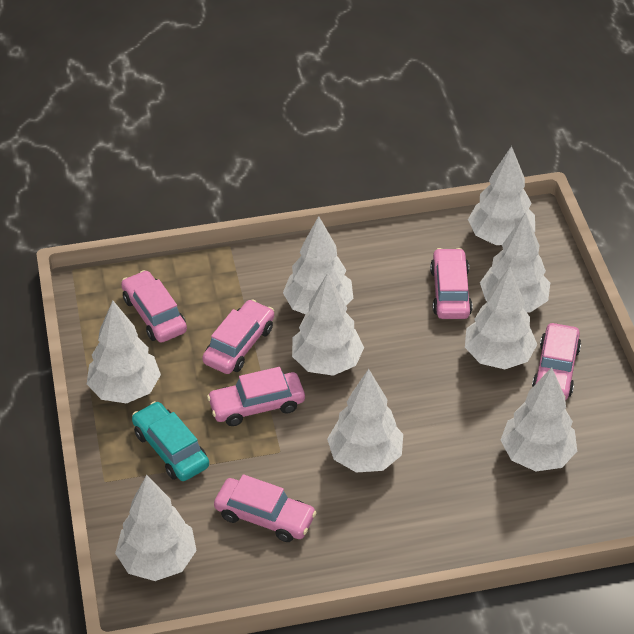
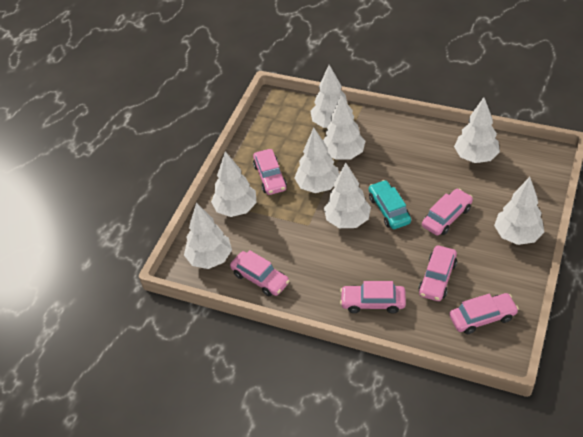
white tree: 9 -> 8

